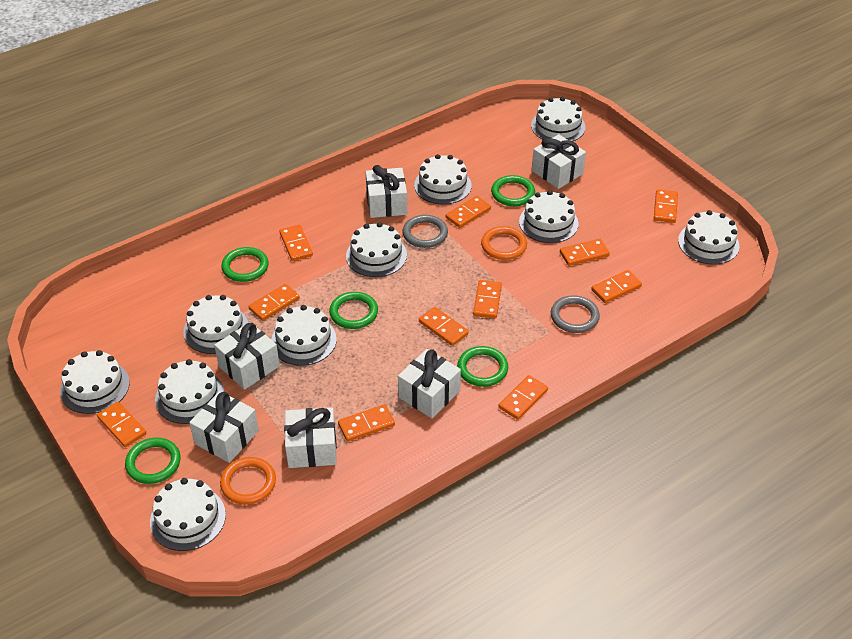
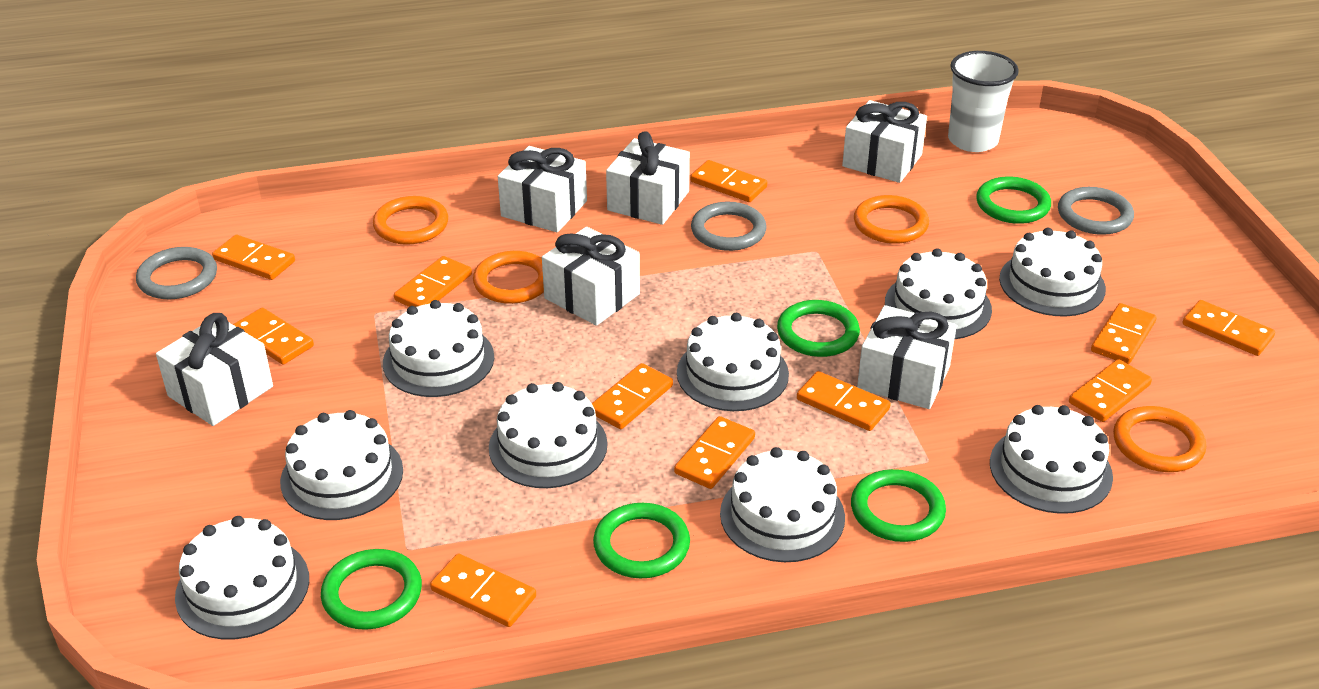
grey ring: 2 -> 3
orange ring: 2 -> 4
white cake: 10 -> 9
white cup: 0 -> 1

